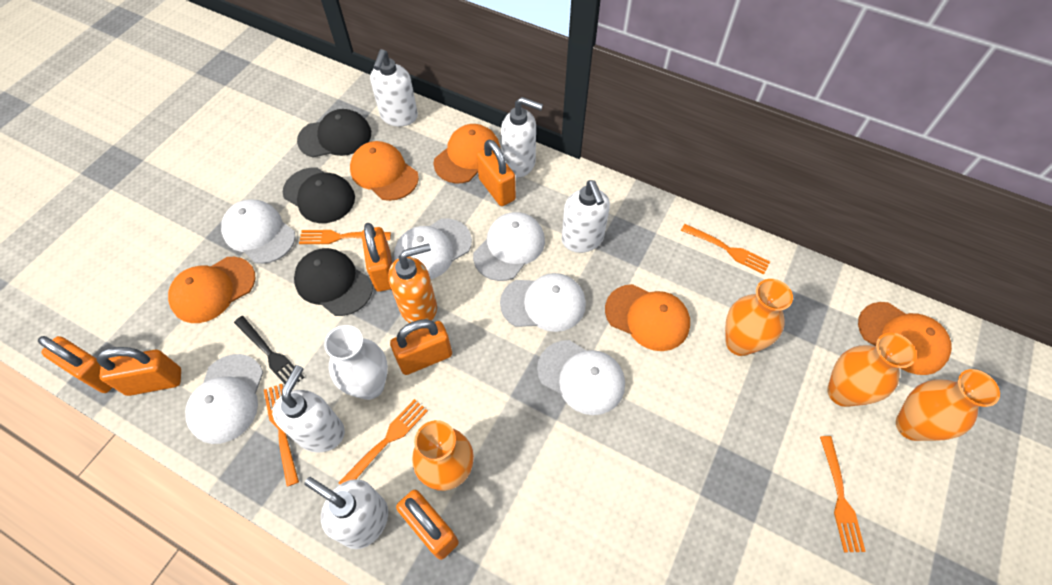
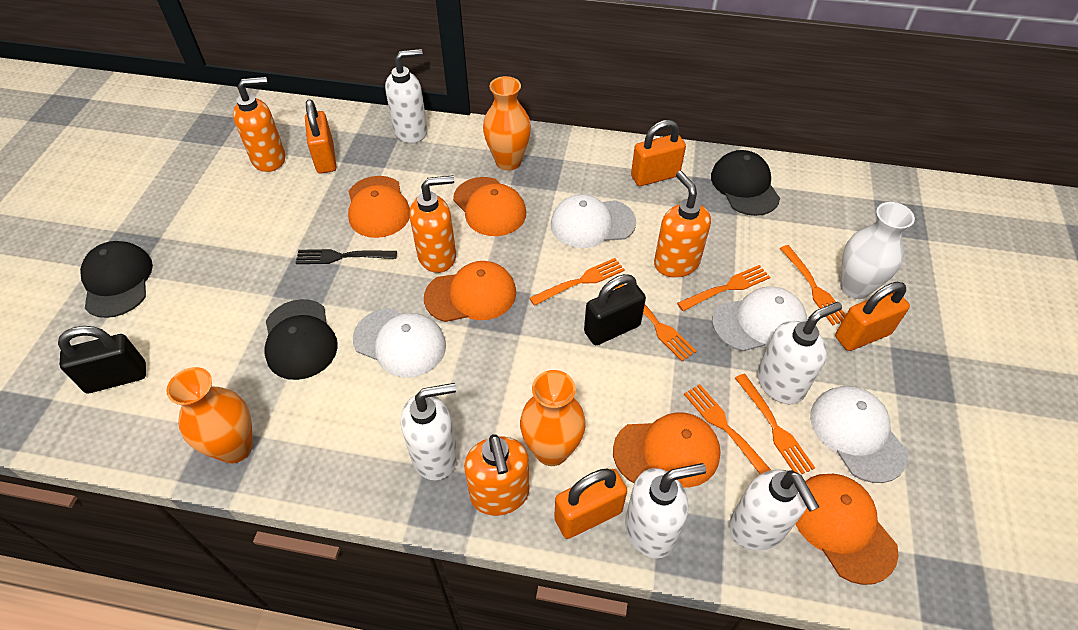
black padlock: 0 -> 2
orange fork: 5 -> 6
orange padlock: 6 -> 4
orange soap dispenser: 1 -> 4
orange vase: 4 -> 3
white cap: 6 -> 4

